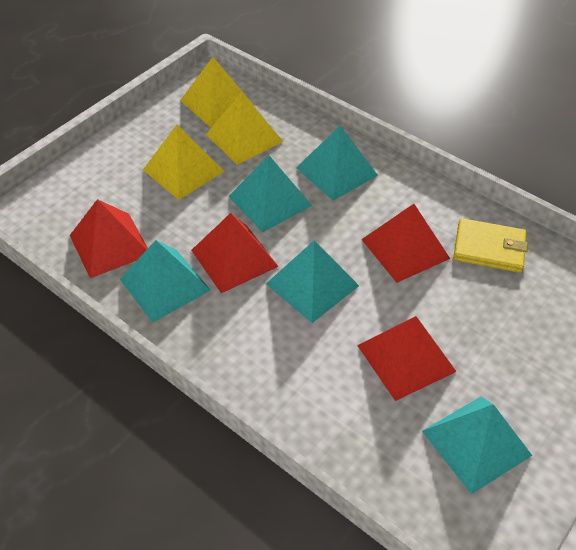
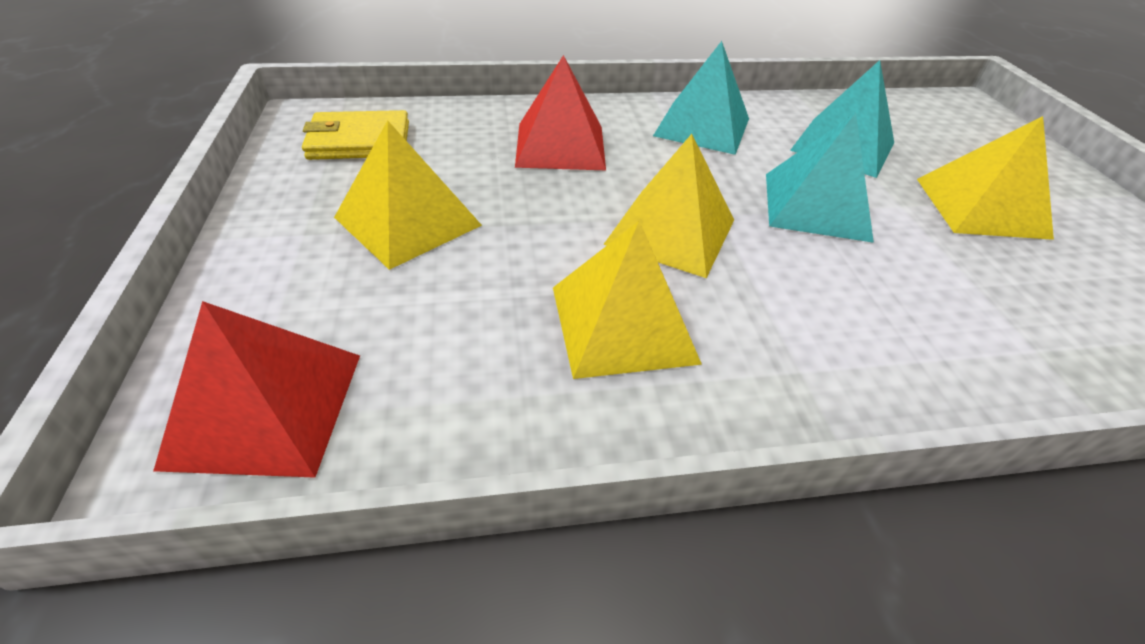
red pyramid: 4 -> 2
turquoise pyramid: 5 -> 3
yellow pyramid: 3 -> 4

